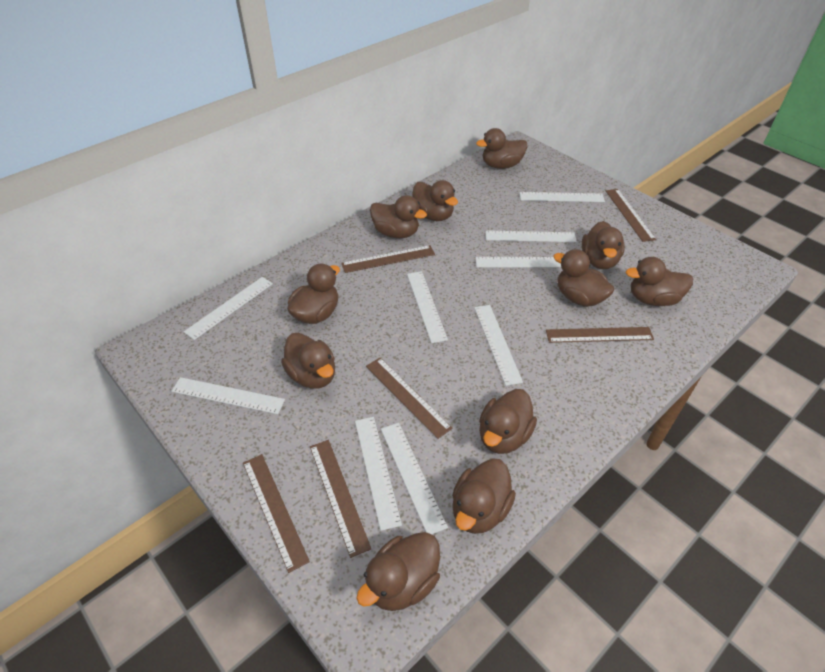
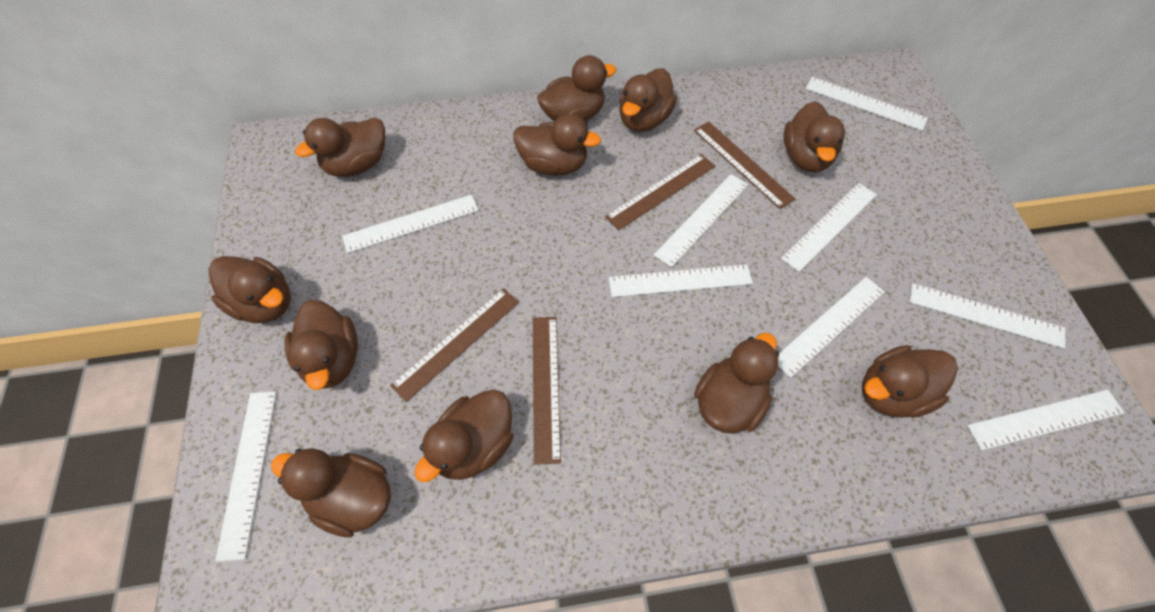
brown ruler: 6 -> 4

